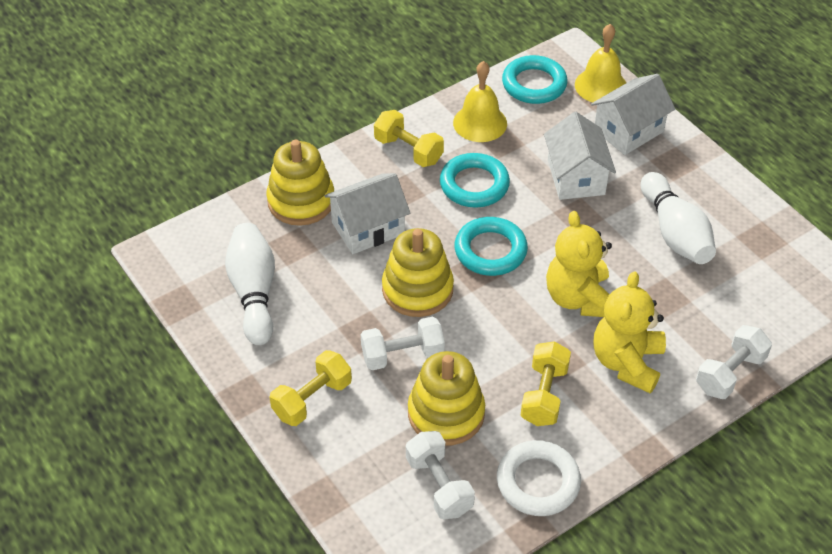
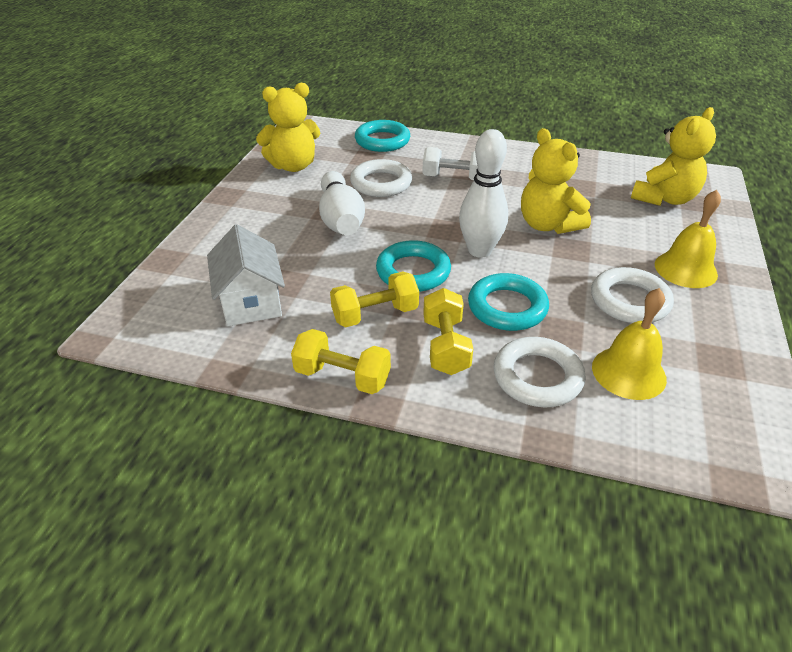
white dumbbell: 3 -> 1
white house: 3 -> 1
white ring: 1 -> 3
yellow stacking toy: 3 -> 0
yellow teddy bear: 2 -> 3

